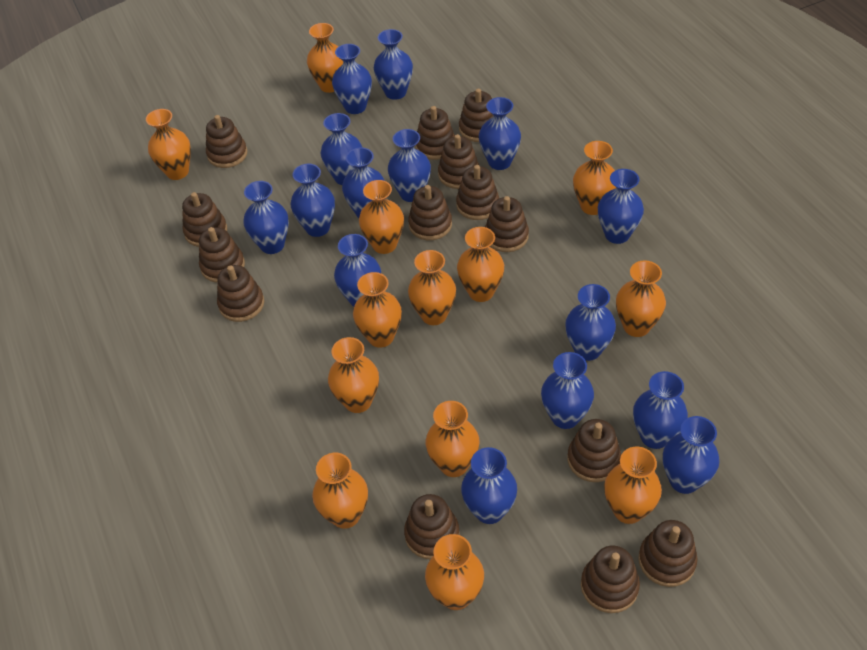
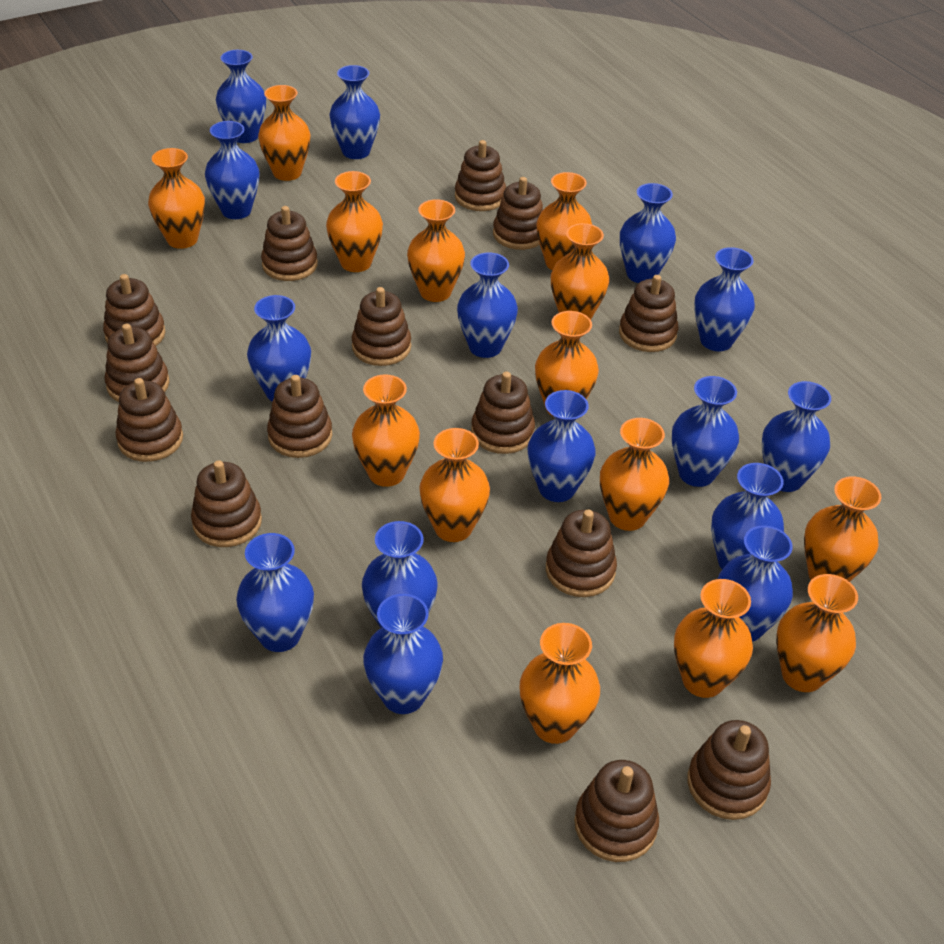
orange vase: 13 -> 14

